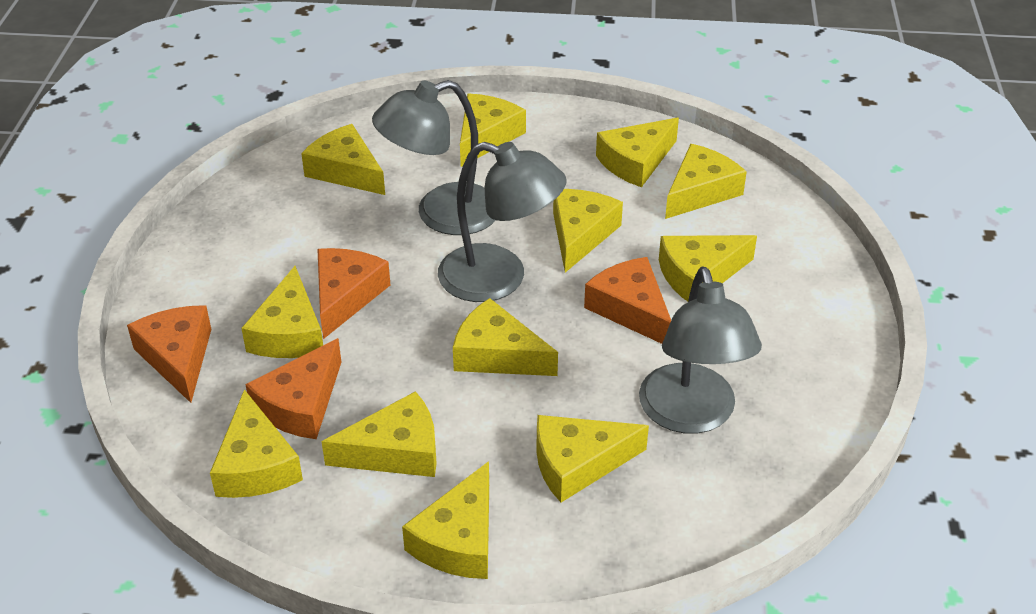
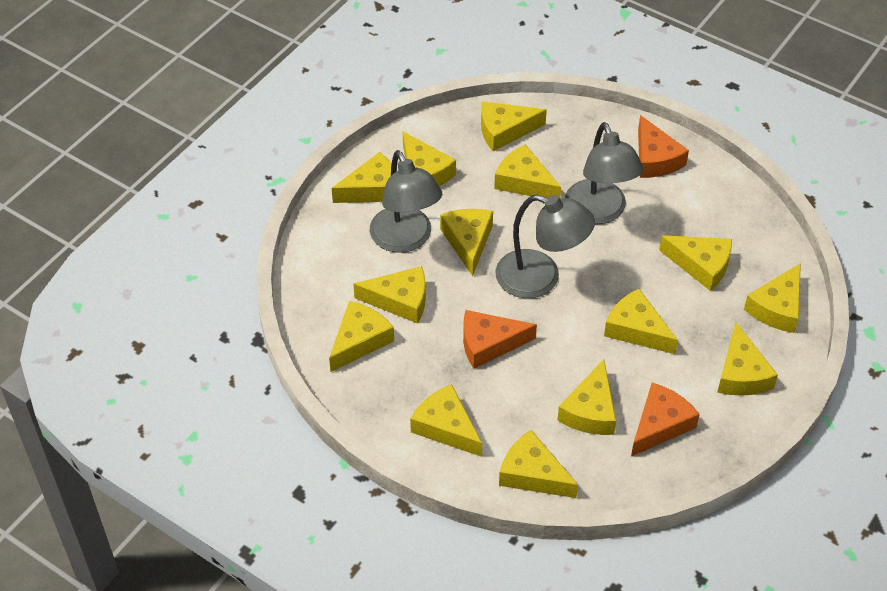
orange cheese: 4 -> 3
yellow cheese: 12 -> 14

